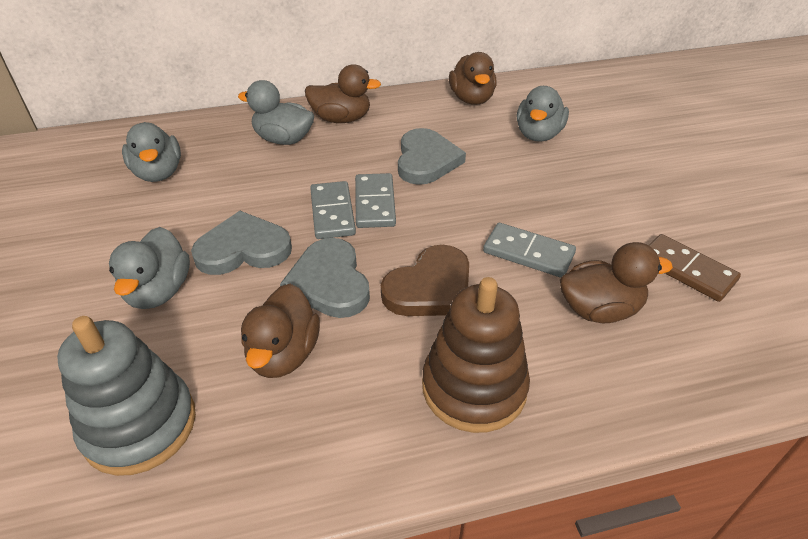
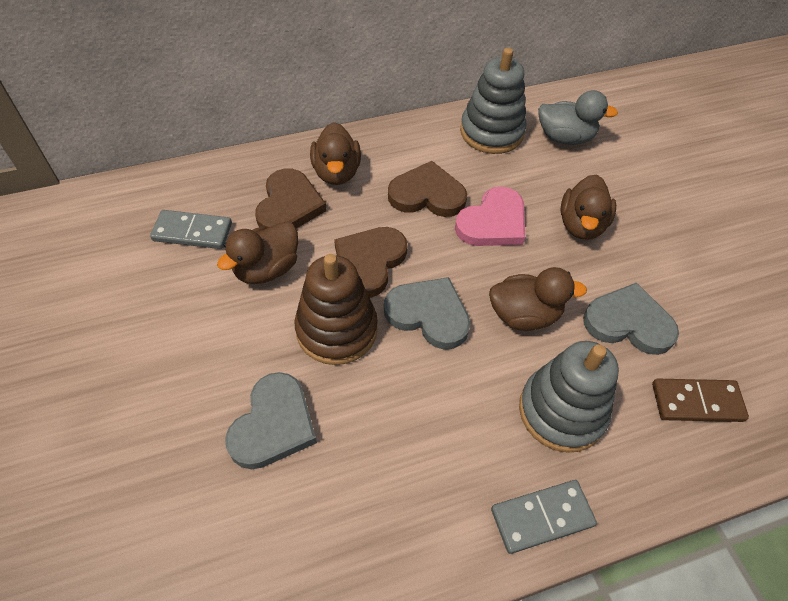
brown heart: 1 -> 3
grey domino: 3 -> 2
grey duck: 4 -> 1
grey stacking toy: 1 -> 2
pink heart: 0 -> 1

